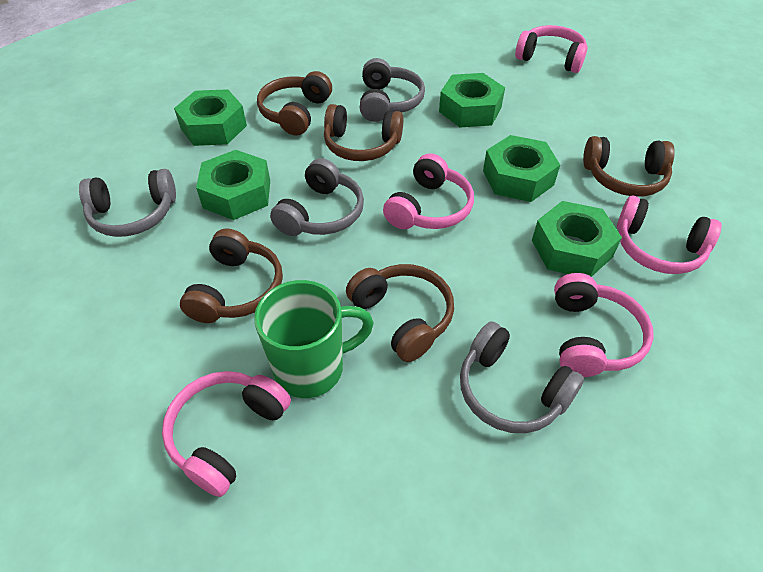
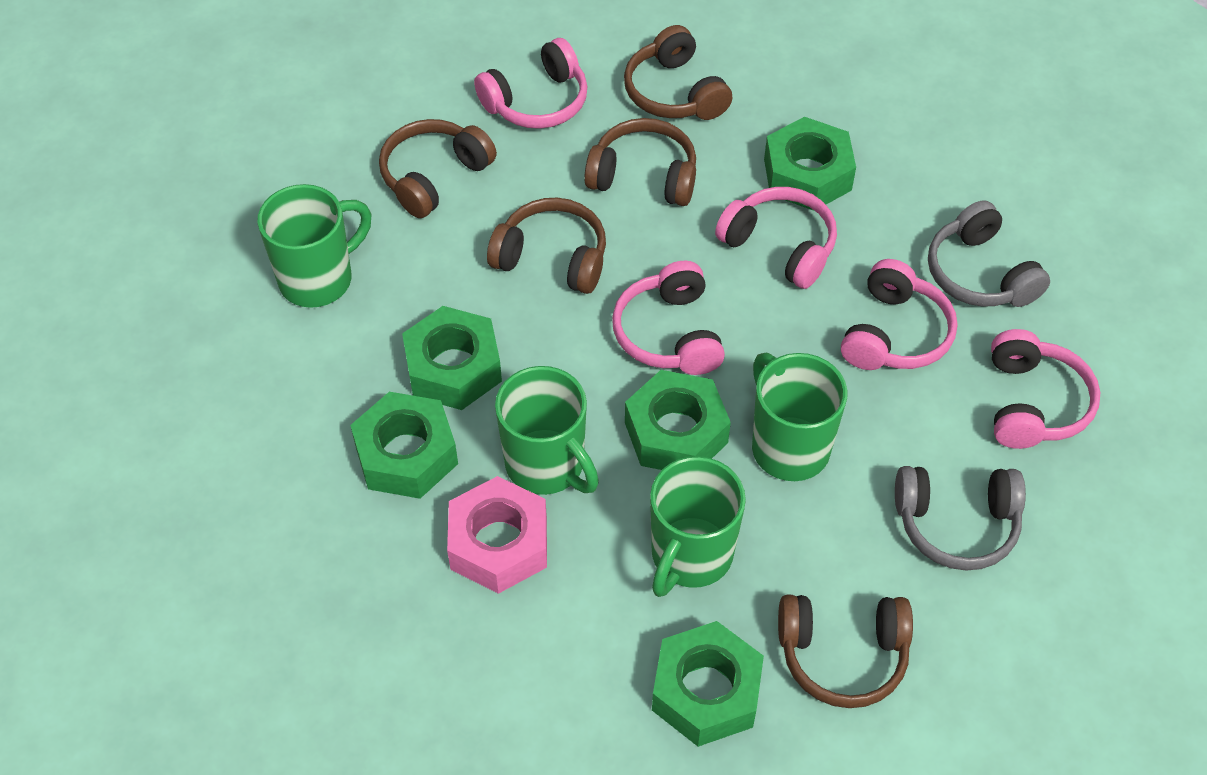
green mug: 1 -> 4
grey headphones: 4 -> 2
pink nut: 0 -> 1

